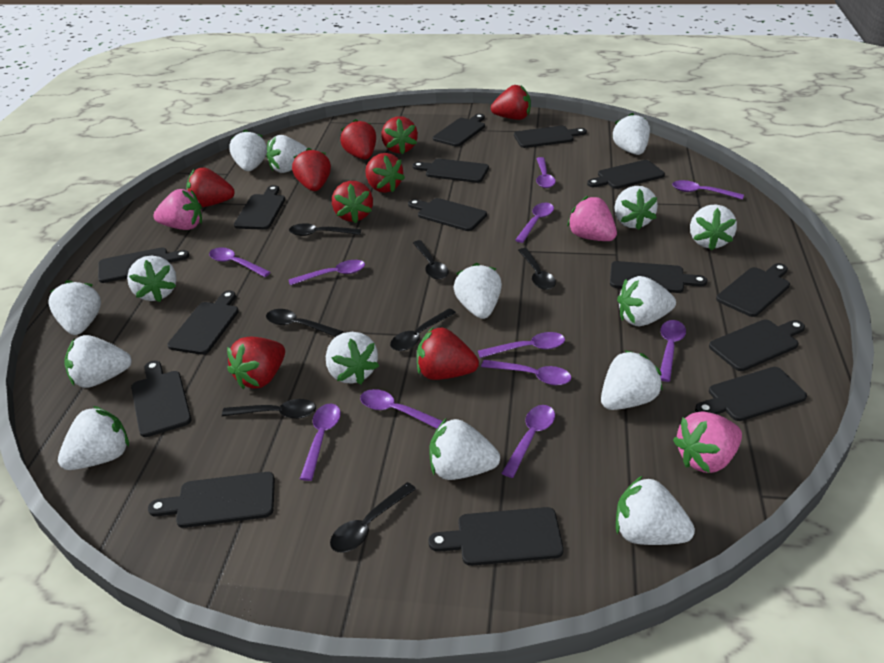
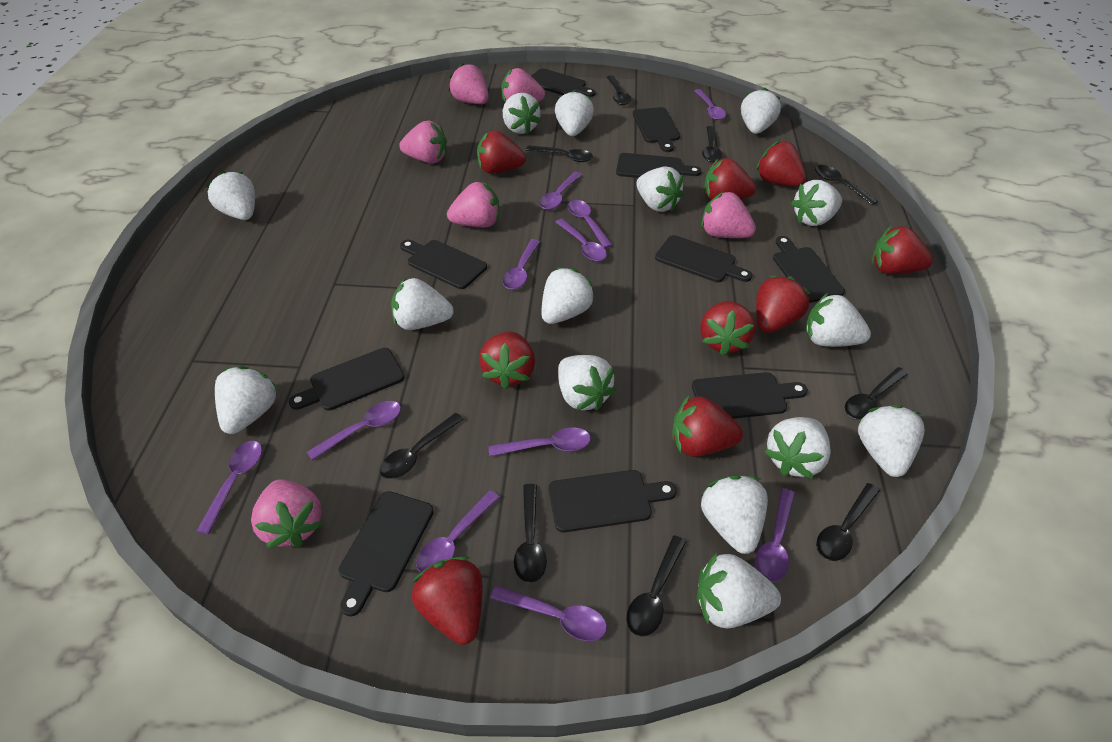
black cutting board: 15 -> 10
black spoon: 7 -> 9
pink strawberry: 3 -> 6

